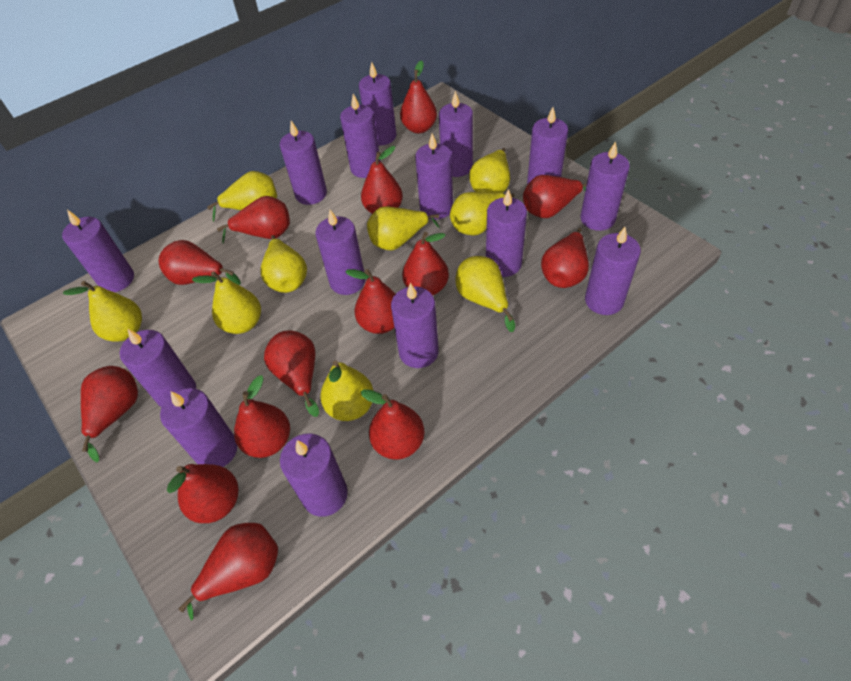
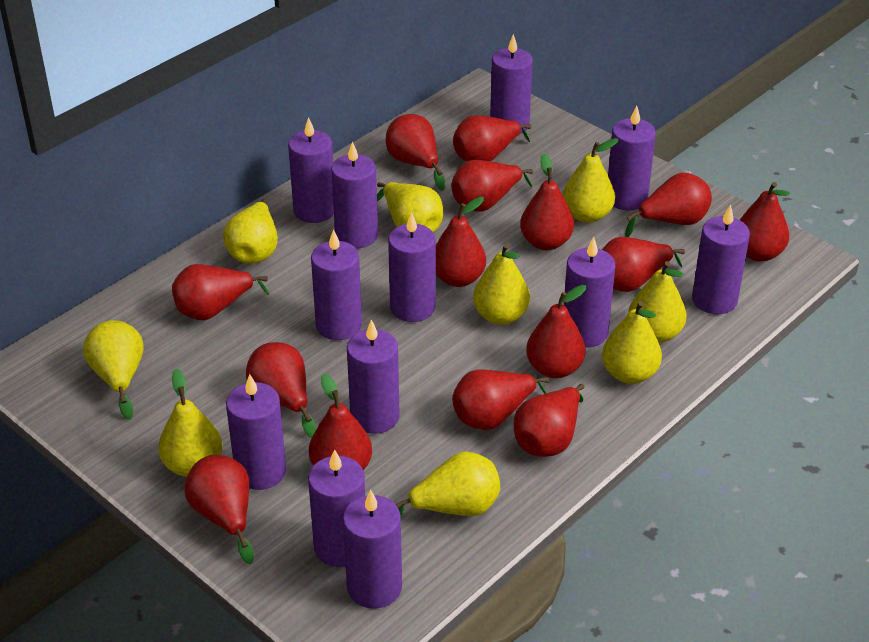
purple candle: 15 -> 12
red pear: 14 -> 15

